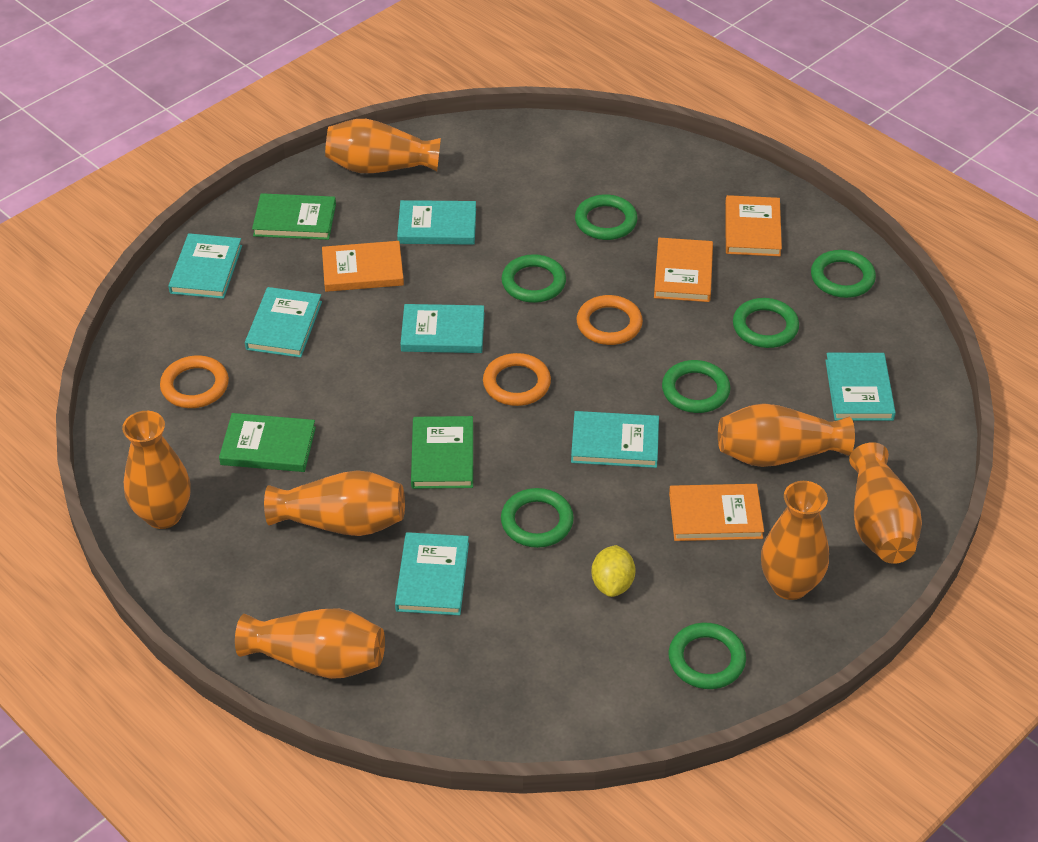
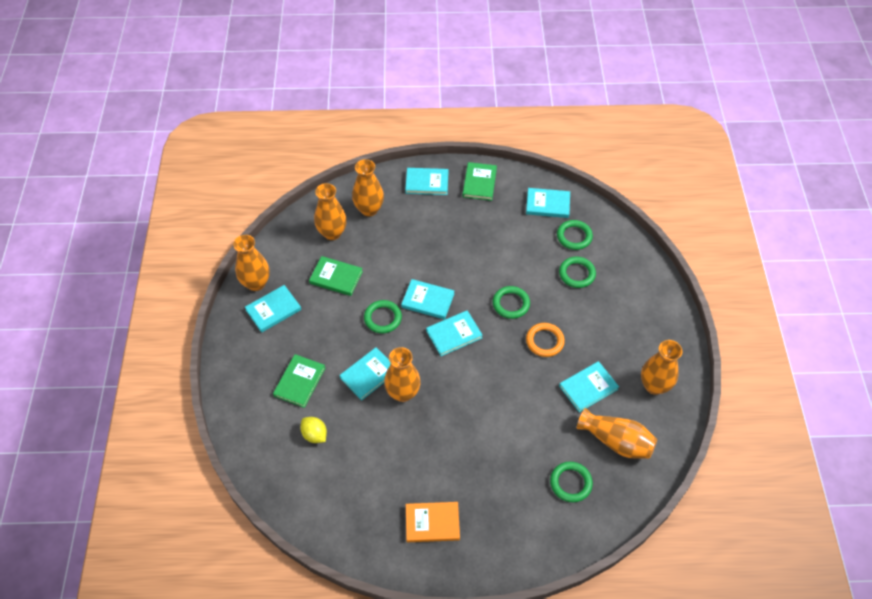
green ring: 7 -> 5
orange book: 4 -> 1
orange ring: 3 -> 1
orange vase: 7 -> 6

